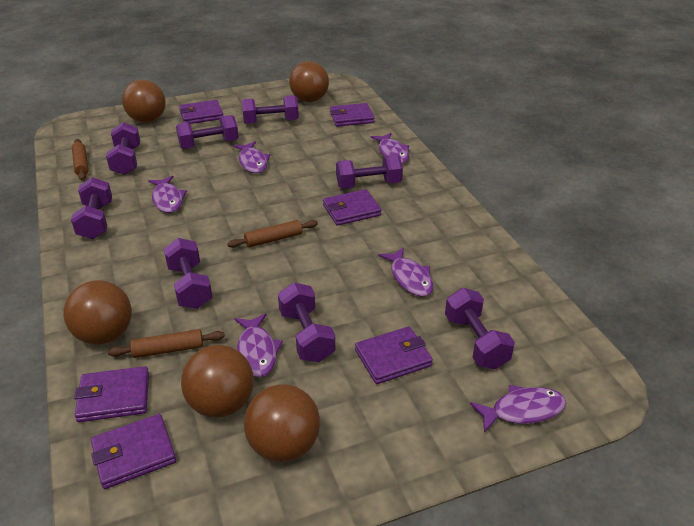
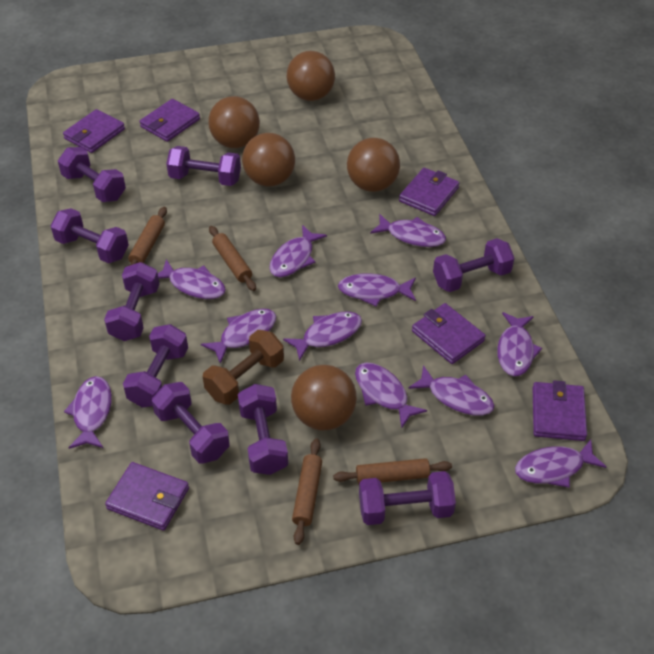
brown dumbbell: 0 -> 1
brown rolling pin: 3 -> 4
purple dumbbell: 8 -> 9
purple fish: 6 -> 11

